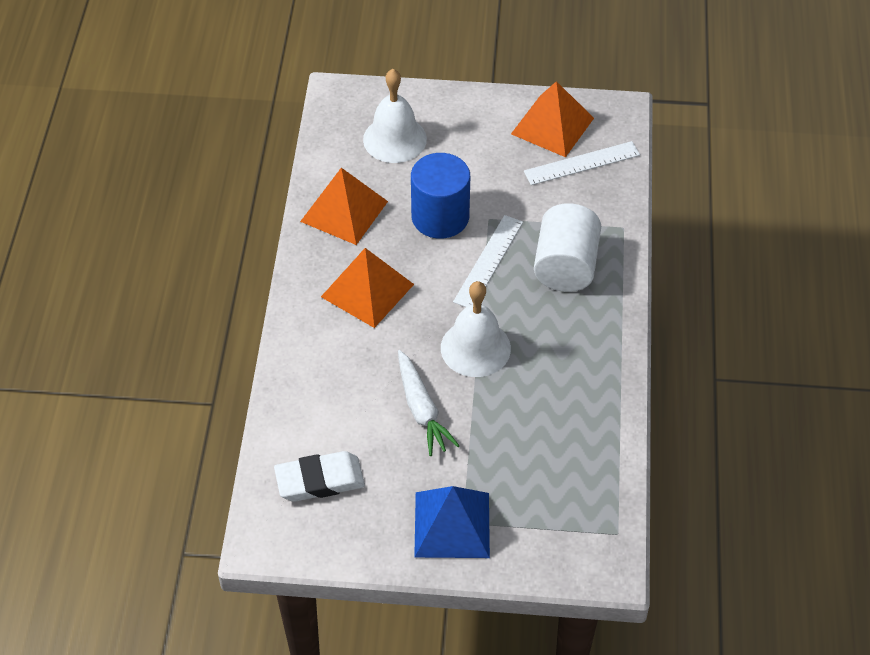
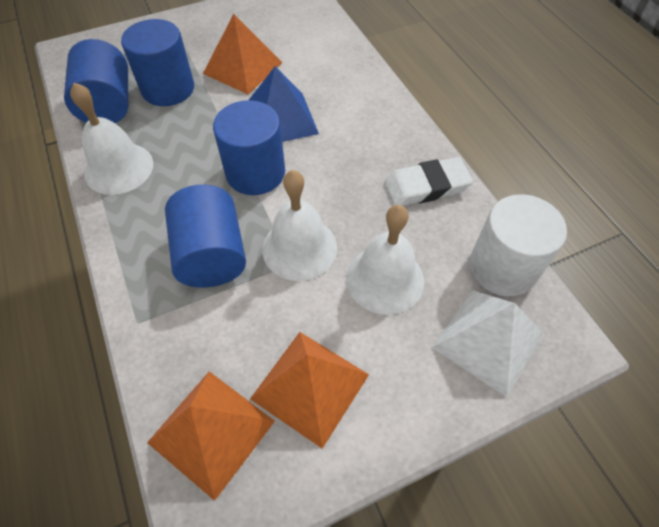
blue cylinder: 1 -> 4
white bell: 2 -> 3
white carrot: 1 -> 0
white pyramid: 0 -> 1
white ruler: 2 -> 0

